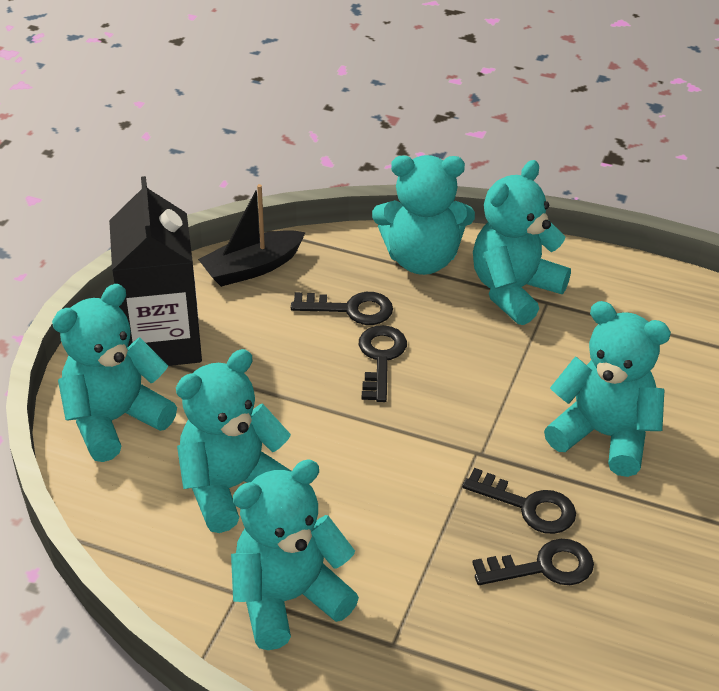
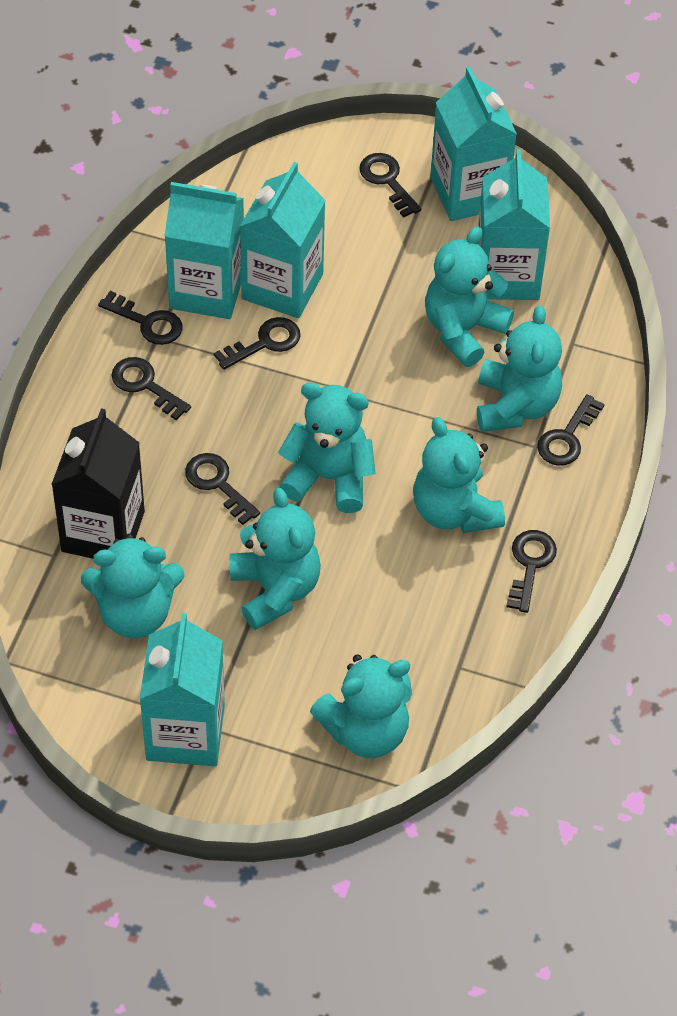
black boat: 1 -> 0
black key: 4 -> 7
turquoise carton: 0 -> 5
turquoise teddy bear: 6 -> 7

